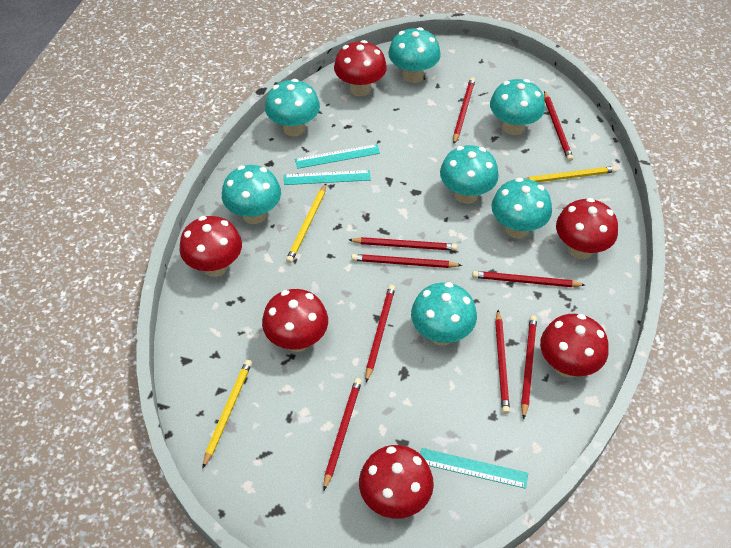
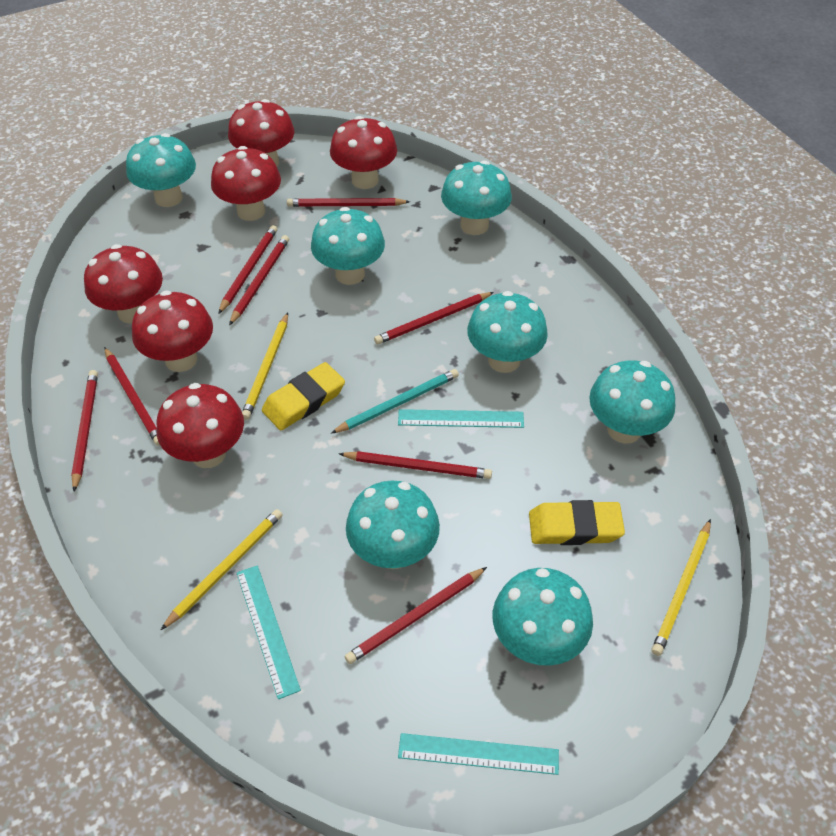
red pencil: 9 -> 8
turquoise pencil: 0 -> 1
yellow eraser: 0 -> 2

